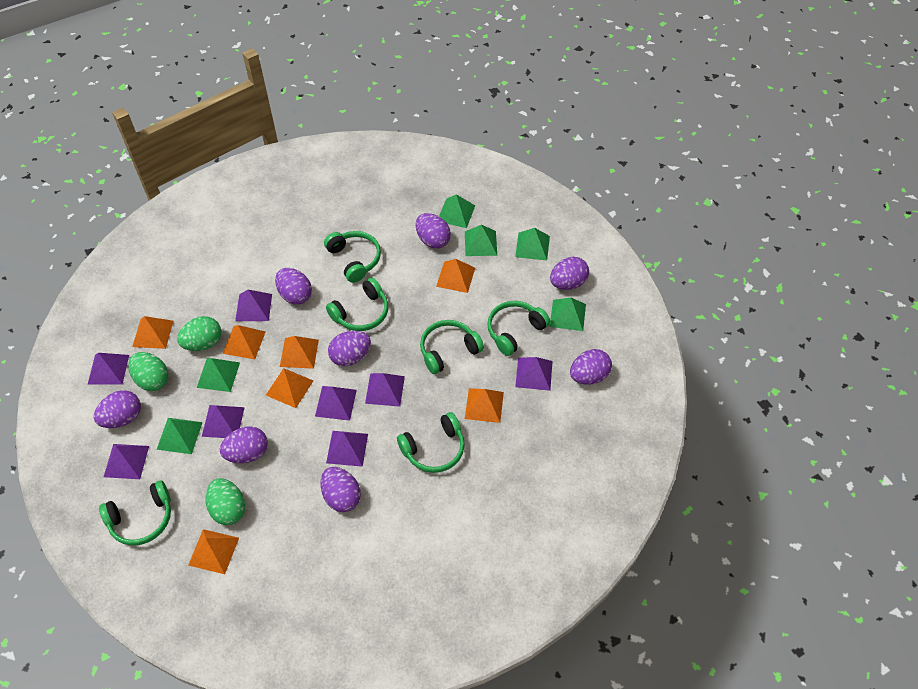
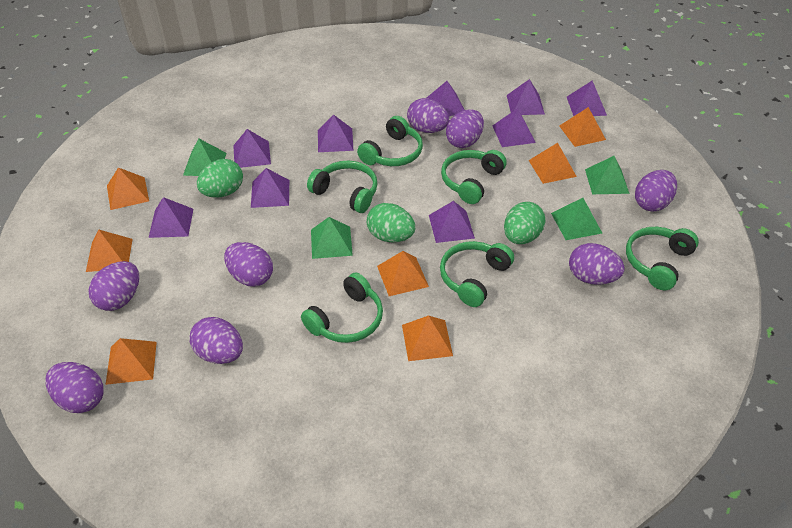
green pyramid: 6 -> 4
purple pyramid: 8 -> 9

